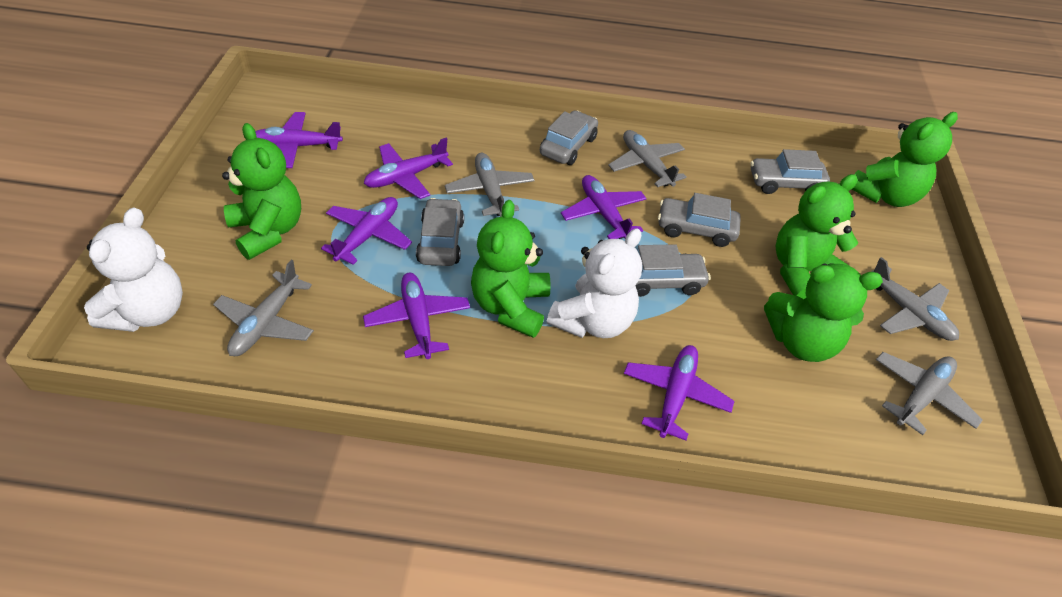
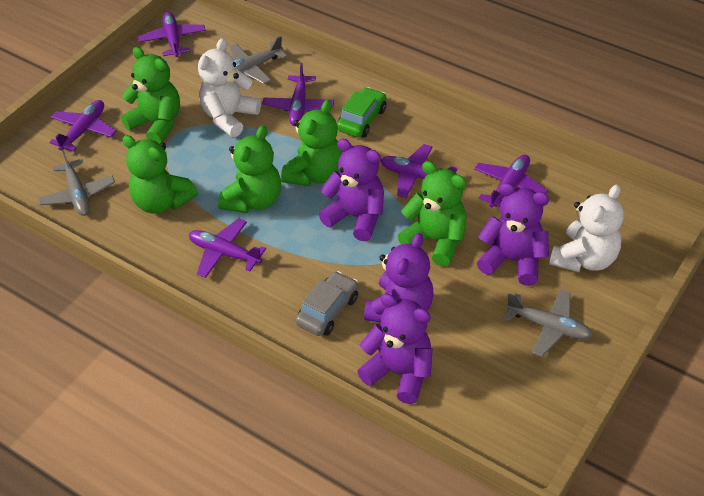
green car: 0 -> 1
grey car: 5 -> 1
grey plane: 5 -> 3
purple teddy bear: 0 -> 4

